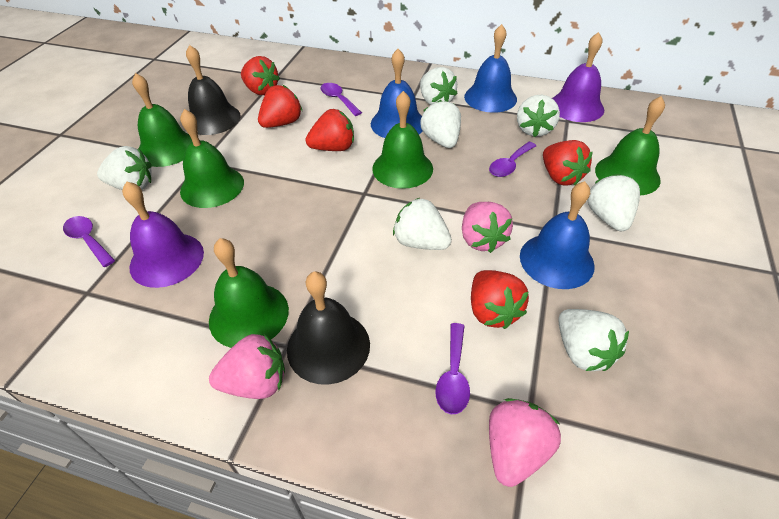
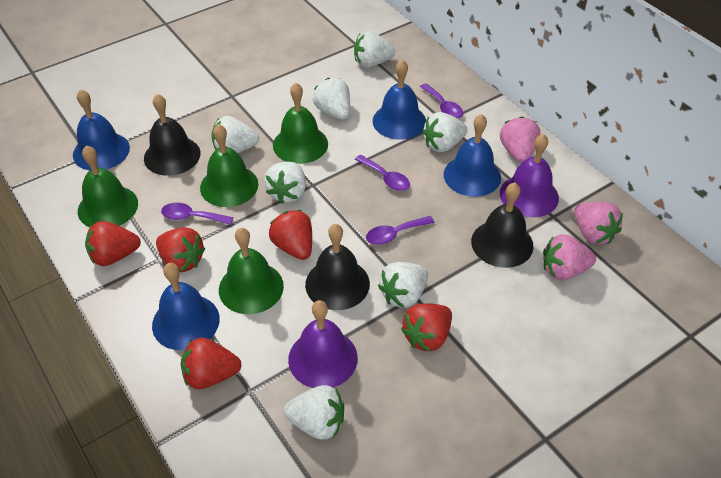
black bell: 2 -> 3
blue bell: 3 -> 4
green bell: 5 -> 4

